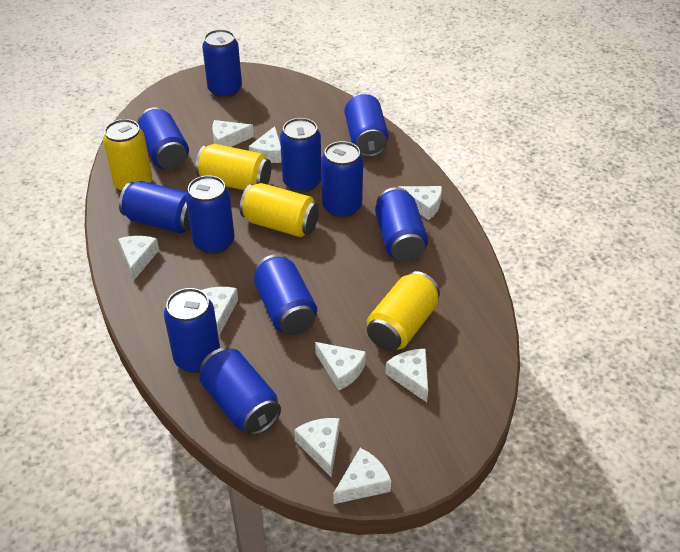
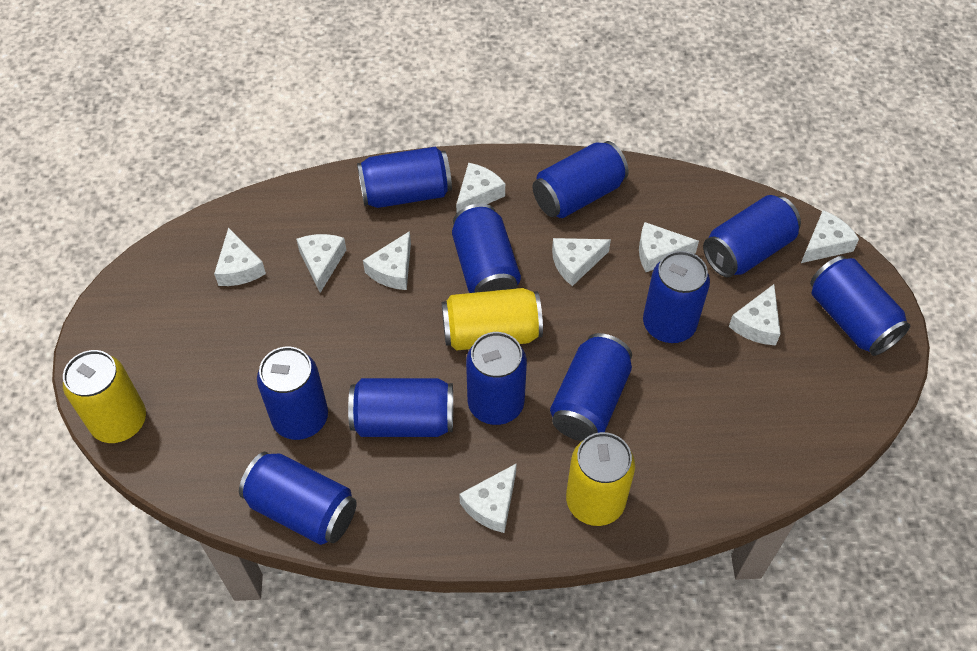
yellow can: 4 -> 3

